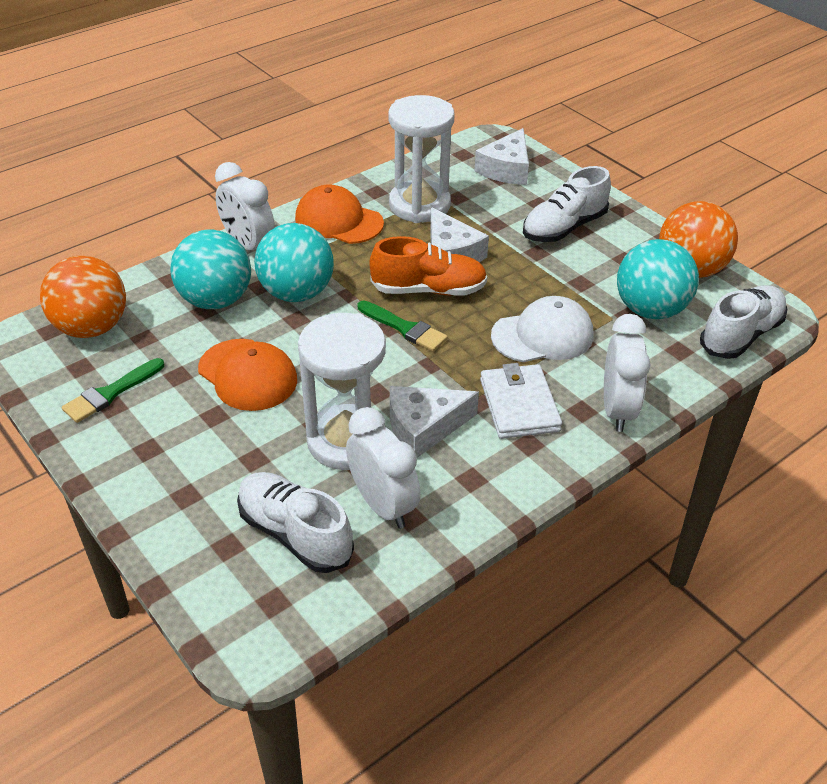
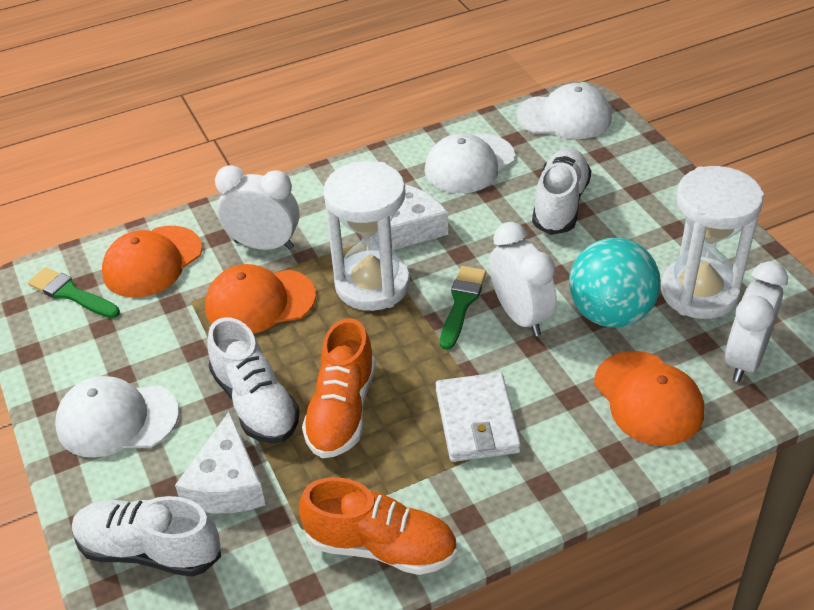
orange ball: 2 -> 0
orange cap: 2 -> 3
orange shoe: 1 -> 2
turquoise ball: 3 -> 1
white cap: 1 -> 3
white cheese: 3 -> 2

